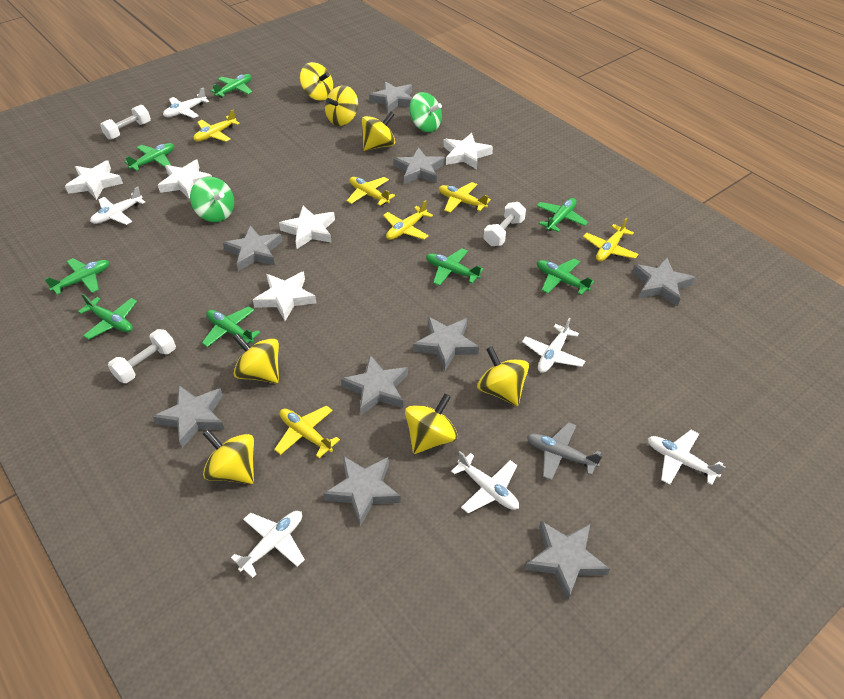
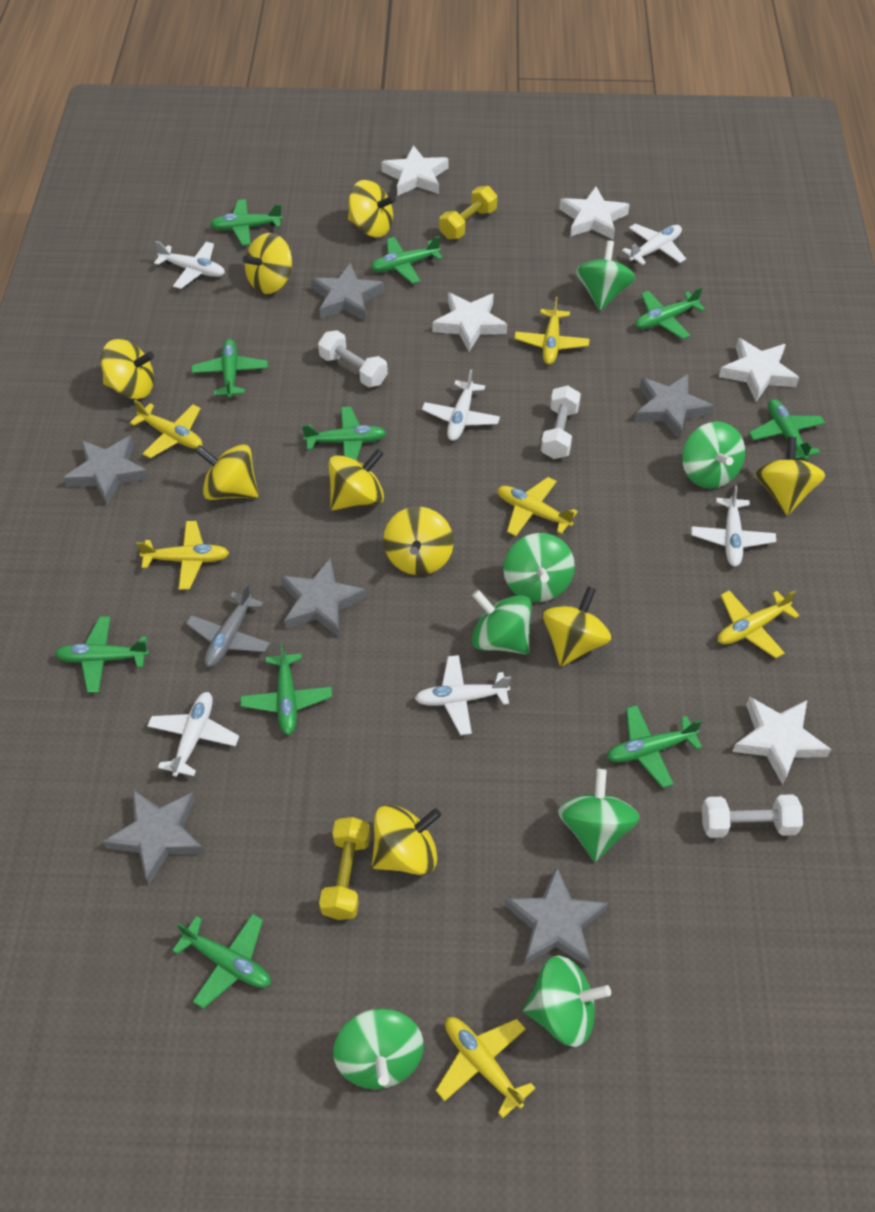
green plane: 8 -> 10
green spinning top: 2 -> 7
grey star: 9 -> 6
yellow dumbbell: 0 -> 2
yellow spinning top: 7 -> 9

